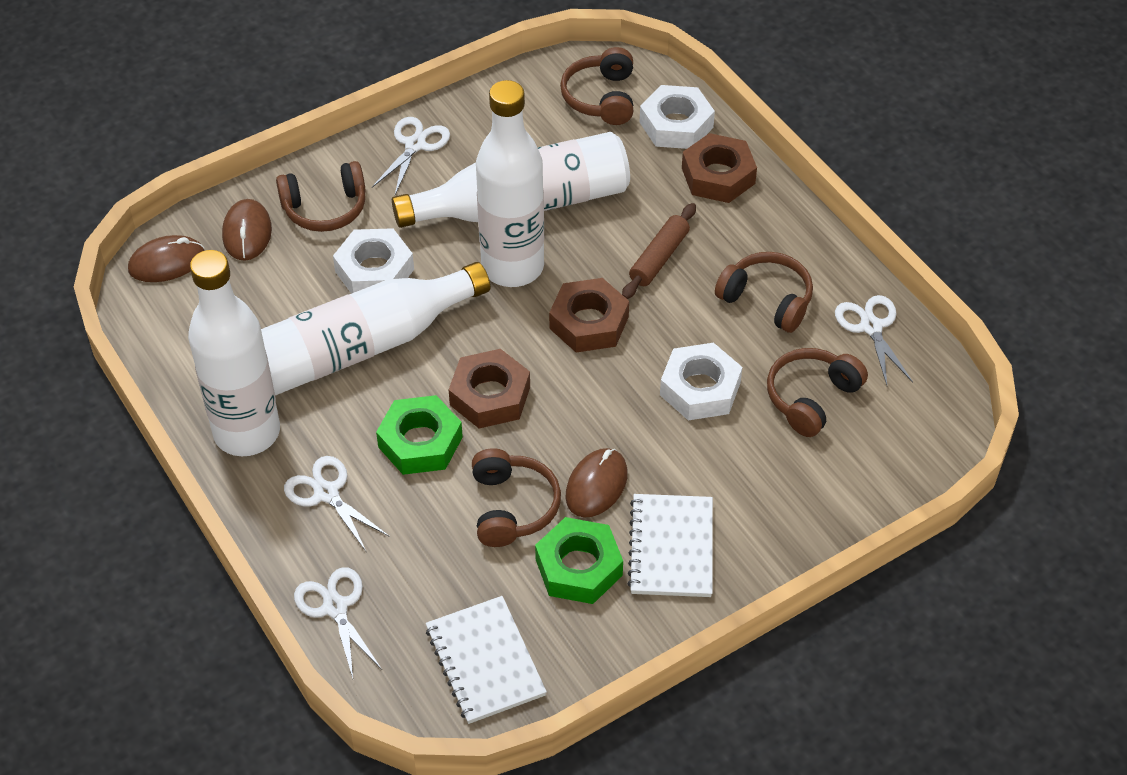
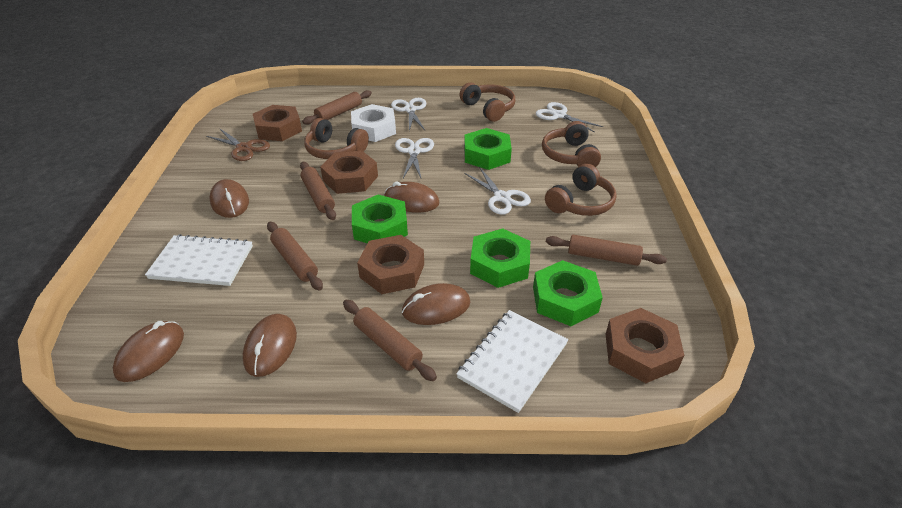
brown headphones: 5 -> 4
brown mouse: 3 -> 5
brown nut: 3 -> 4
brown rolling pin: 1 -> 5
brown scissors: 0 -> 1
green nut: 2 -> 4
white bottle: 4 -> 0
white nut: 3 -> 1

